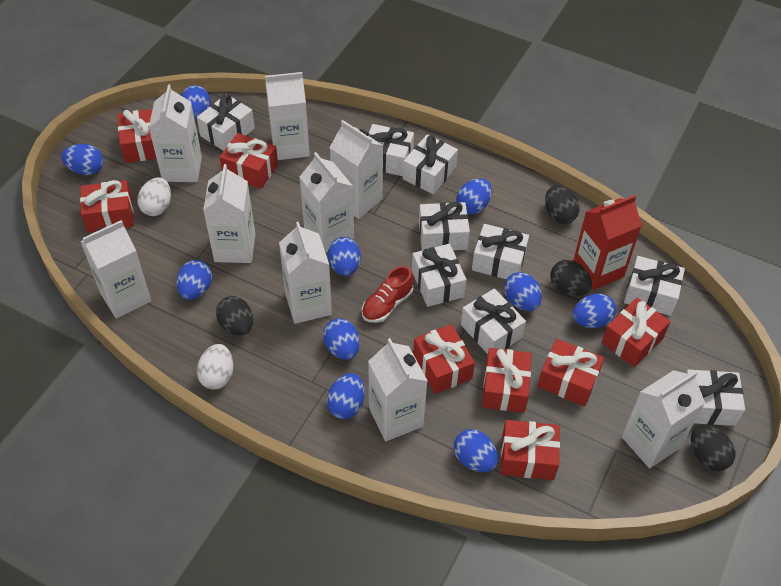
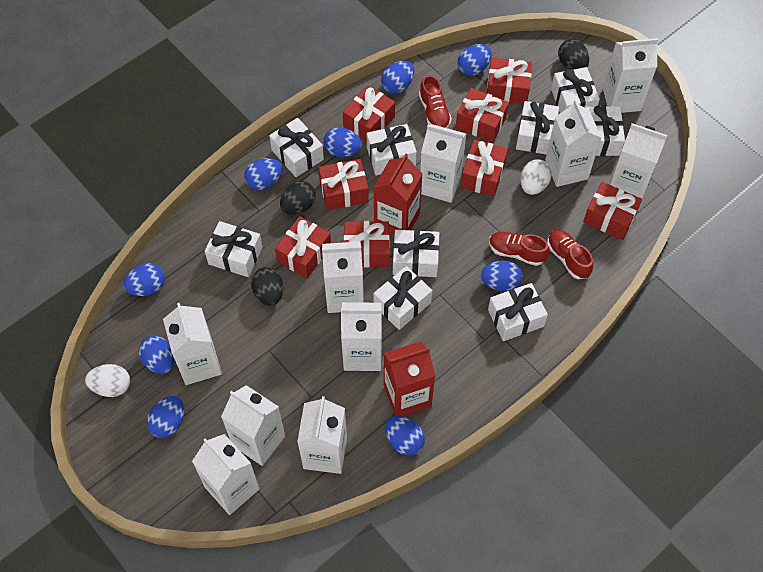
black egg: 4 -> 3
blue egg: 10 -> 9
red carton: 1 -> 2
red shoe: 1 -> 3
white carton: 9 -> 10

